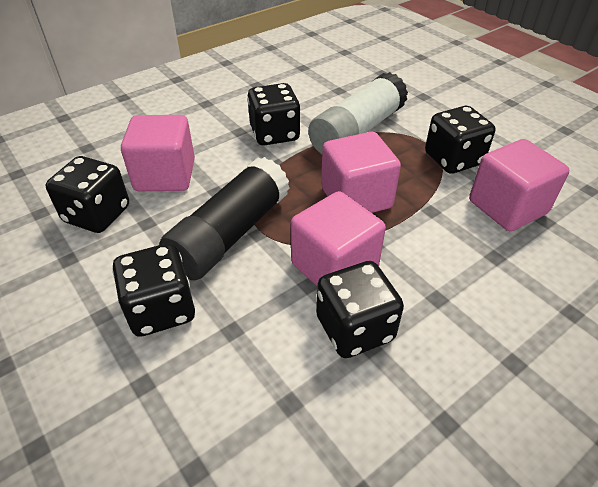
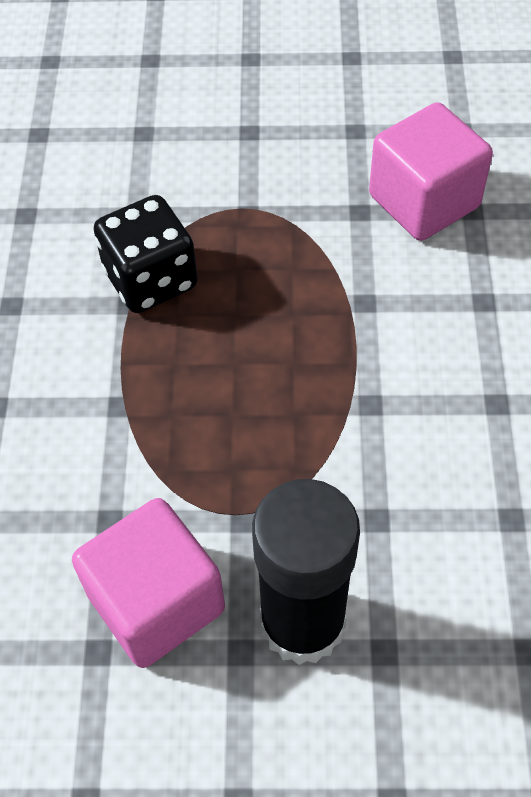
black dice: 5 -> 1
pink cube: 4 -> 2
white glue stick: 1 -> 0

